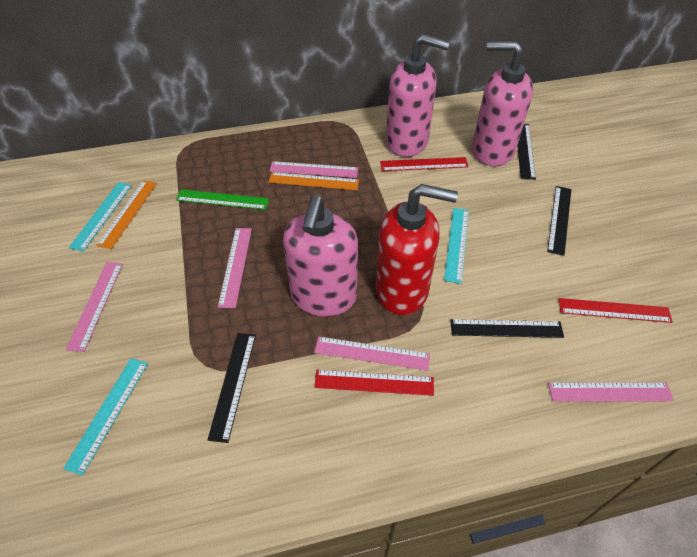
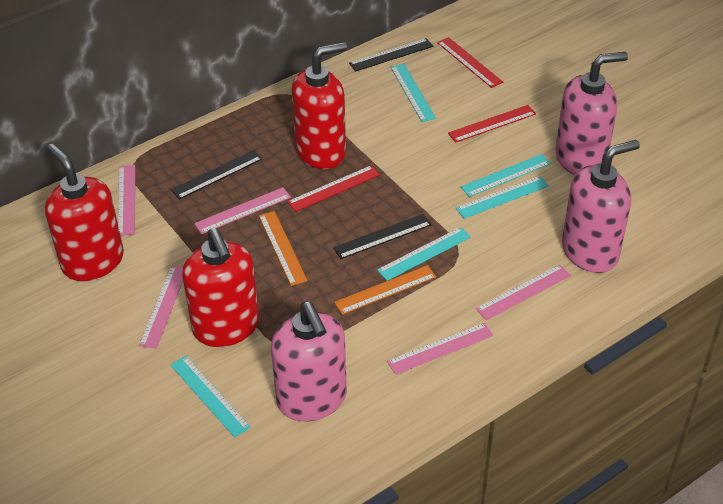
black ruler: 4 -> 3
green ruler: 1 -> 0
red soap dispenser: 1 -> 3
turquoise ruler: 3 -> 5

